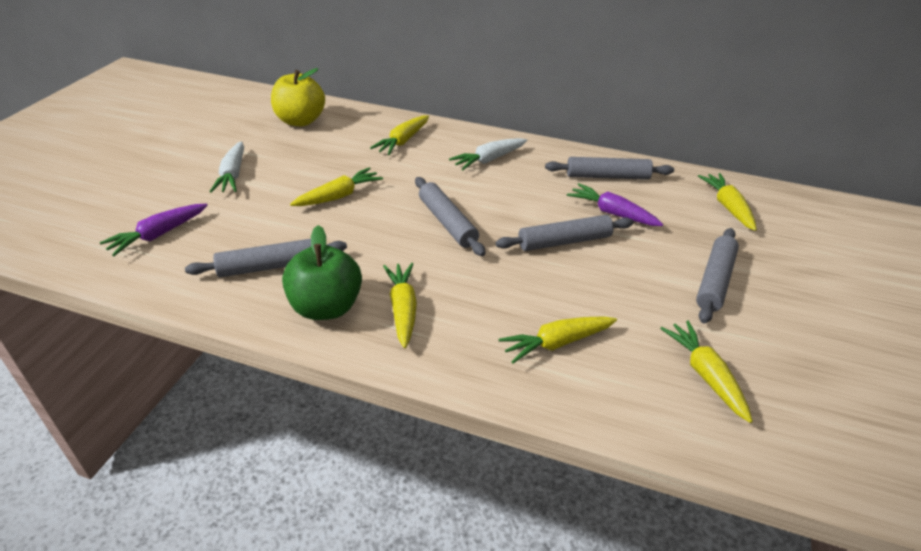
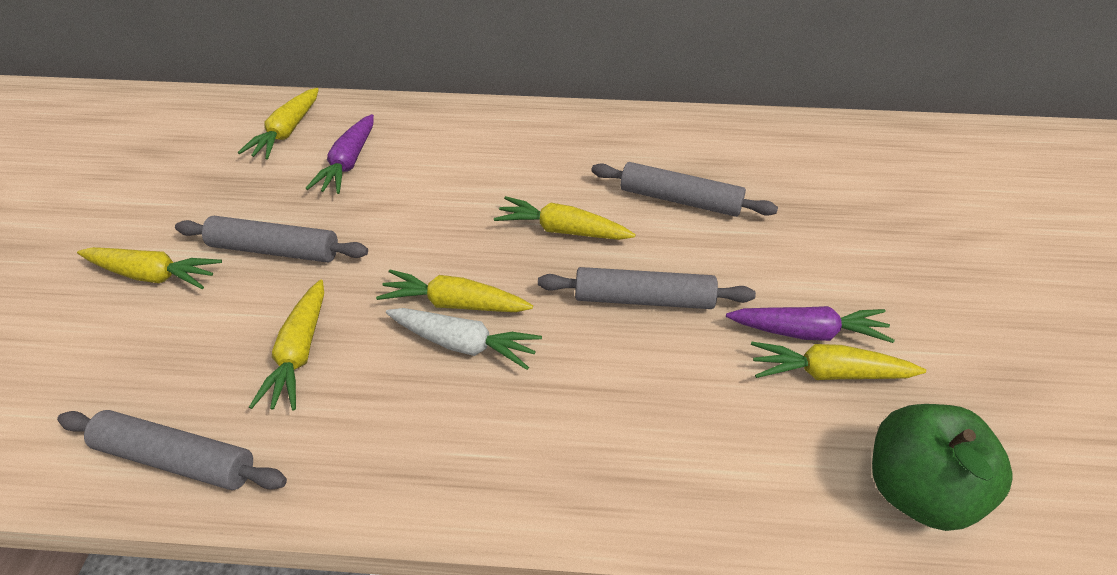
grey rolling pin: 5 -> 4
white carrot: 2 -> 1
yellow apple: 1 -> 0

